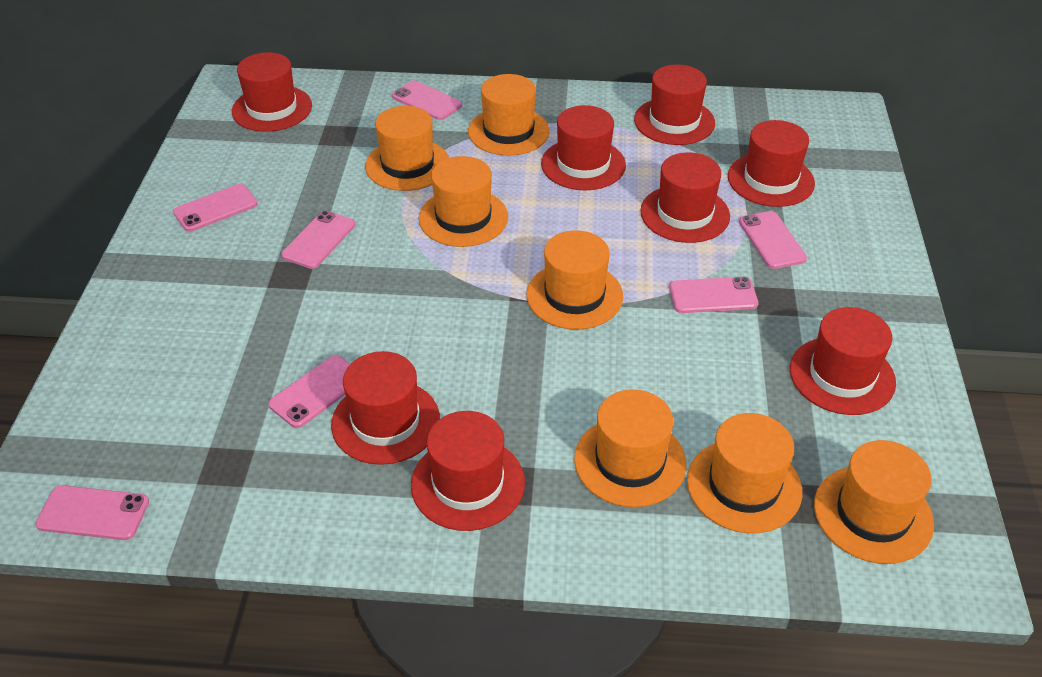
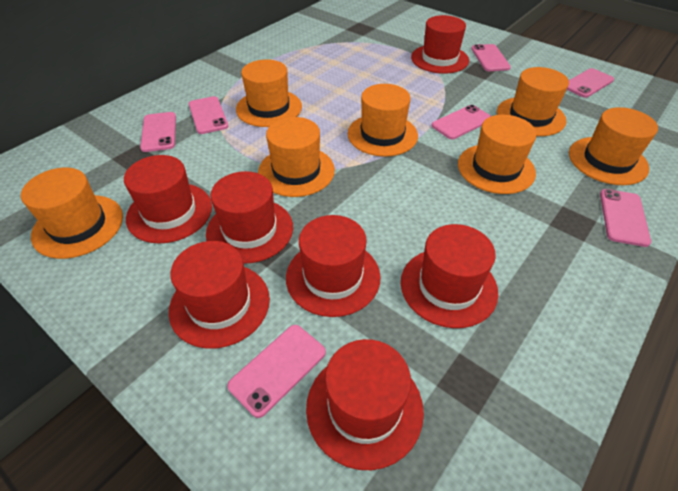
red hat: 8 -> 7

